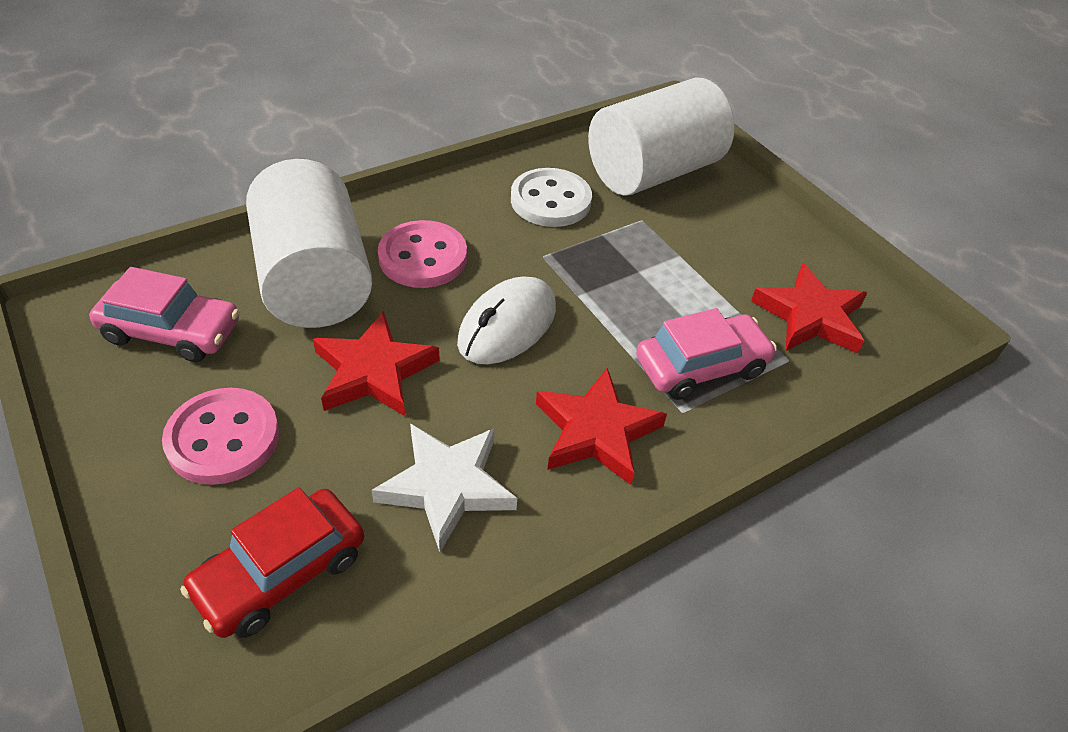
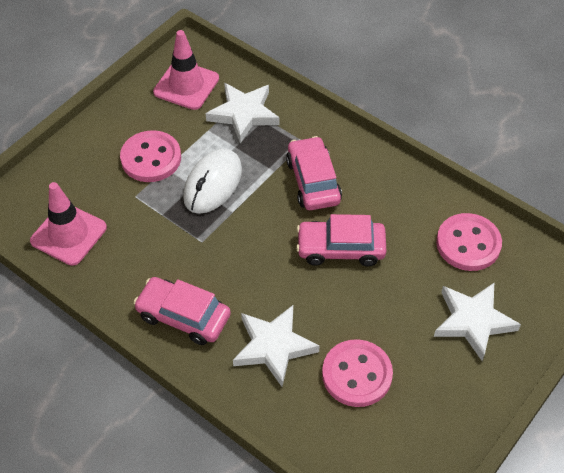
pink button: 2 -> 3
pink car: 2 -> 3
pink traffic cone: 0 -> 2
red car: 1 -> 0
red star: 3 -> 0
white button: 1 -> 0
white cylinder: 2 -> 0
white star: 1 -> 3

